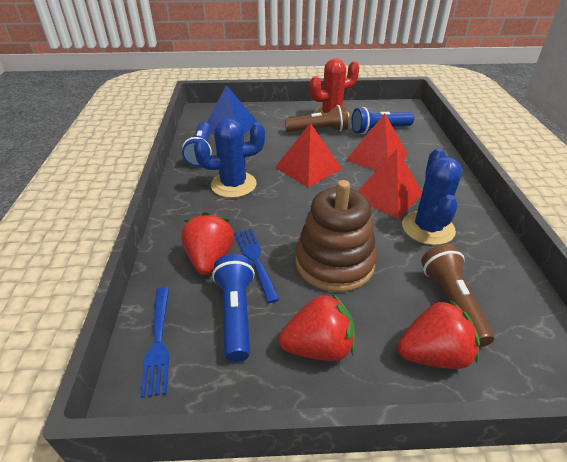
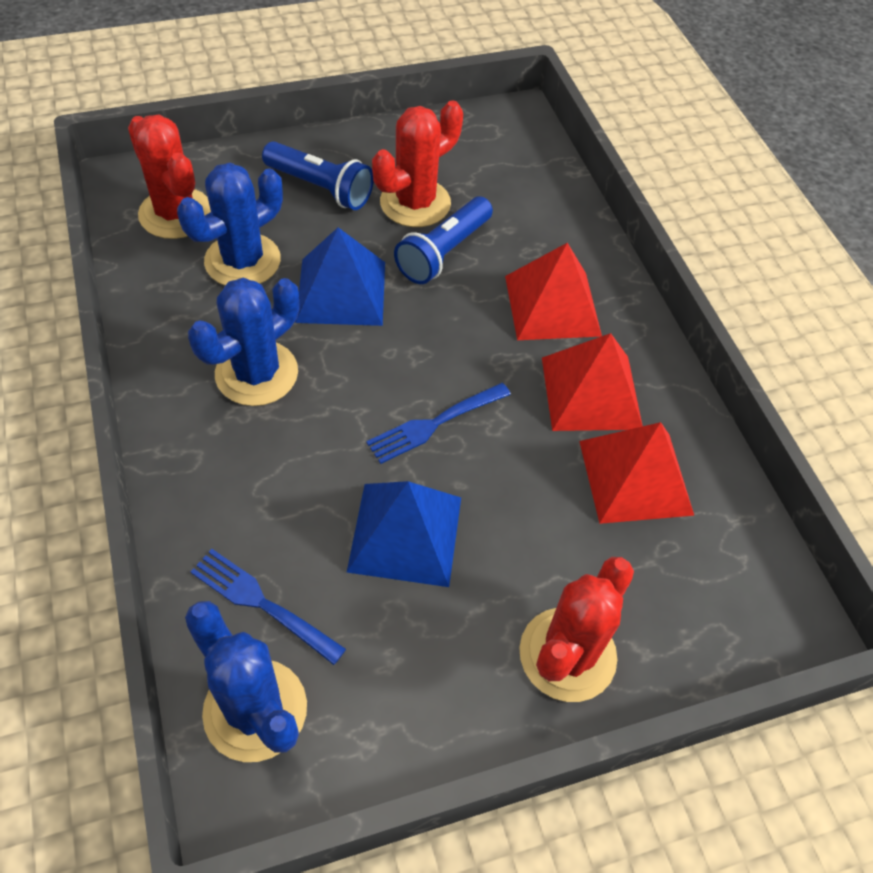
blue cactus: 2 -> 3
blue flashlight: 3 -> 2
blue pyramid: 1 -> 2
brown flashlight: 2 -> 0
brown stacking toy: 1 -> 0
red cactus: 1 -> 3
red strawberry: 3 -> 0

